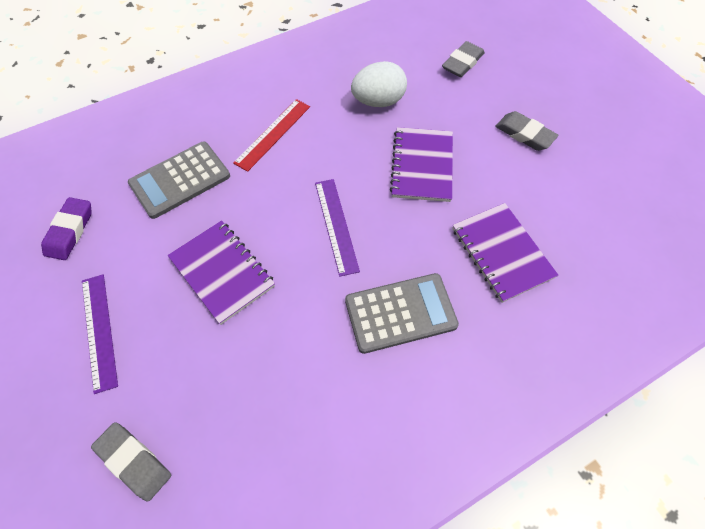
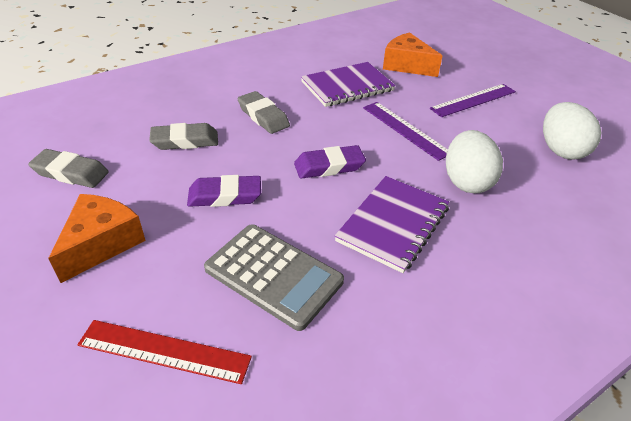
grey calculator: 2 -> 1
orange cheese: 0 -> 2
purple eraser: 1 -> 2
purple notebook: 3 -> 2
white egg: 1 -> 2

